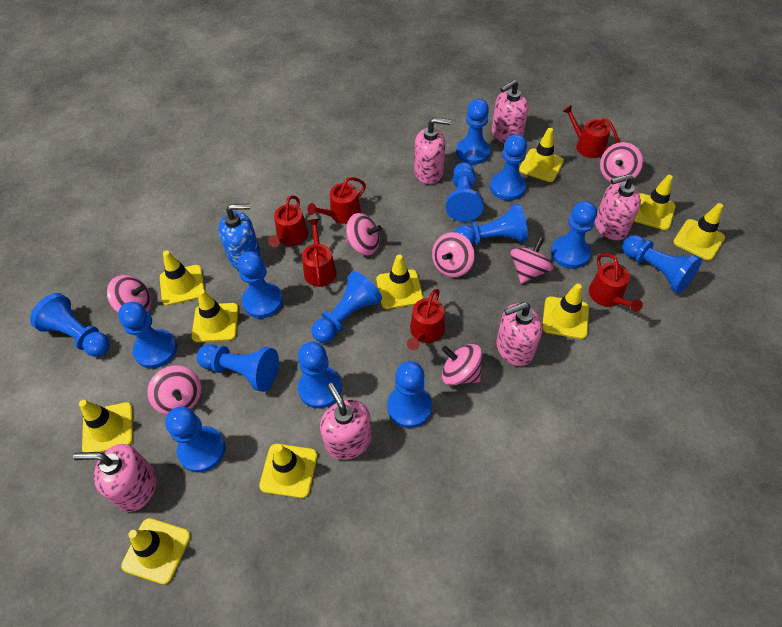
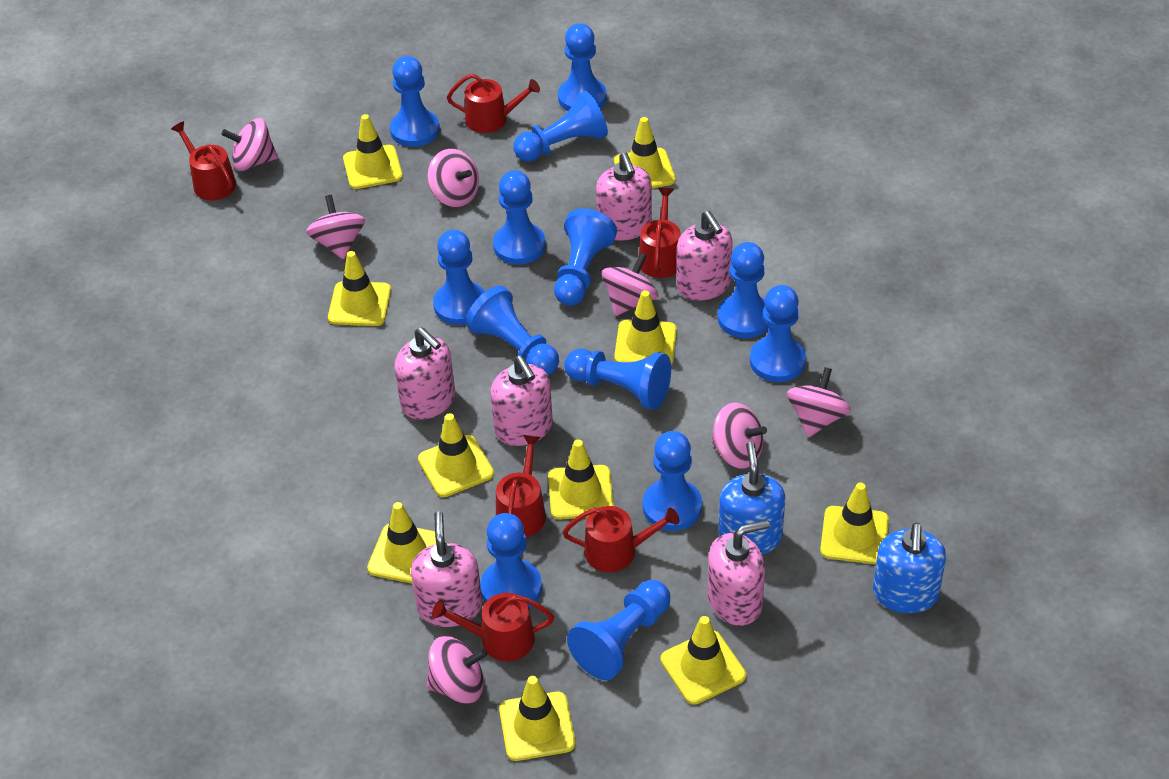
blue pawn: 14 -> 13
blue soap dispenser: 1 -> 2

